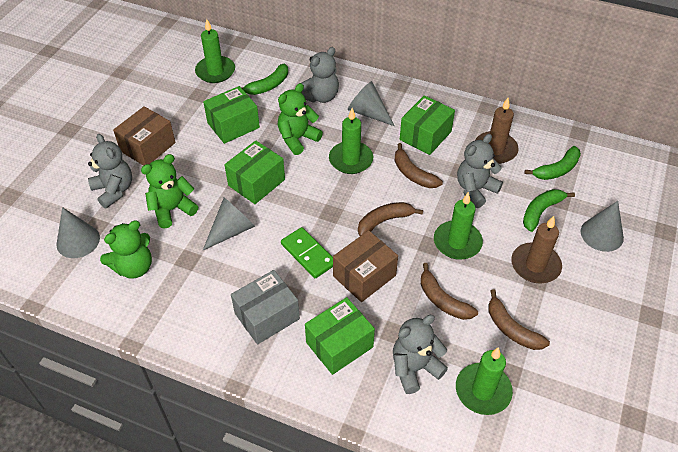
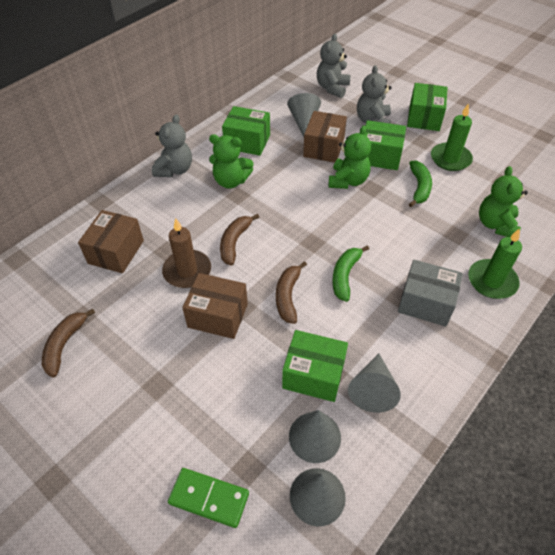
brown banana: 4 -> 3
brown box: 2 -> 3
brown candle: 2 -> 1
green banana: 3 -> 2
green candle: 4 -> 2
grey teddy bear: 4 -> 3

